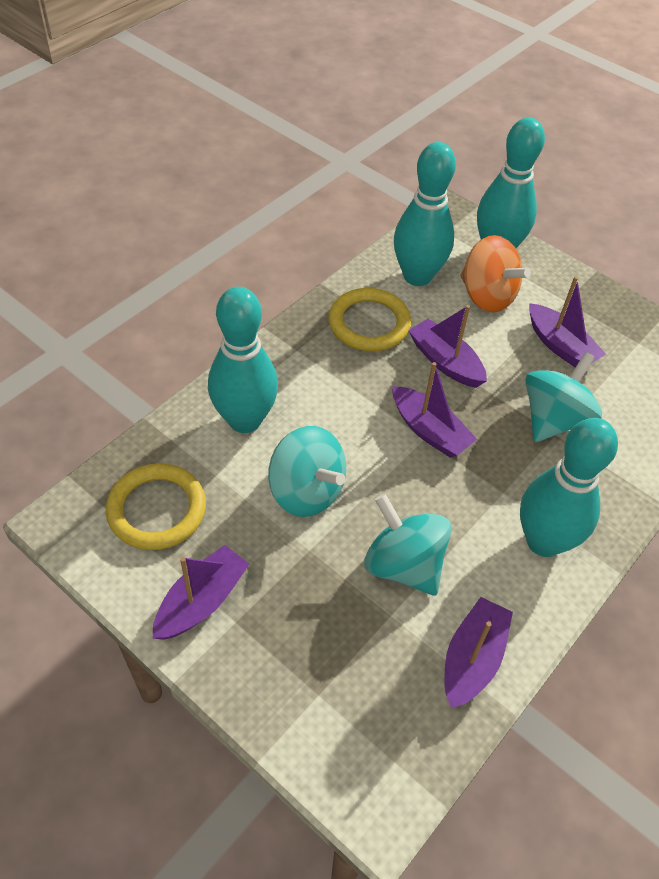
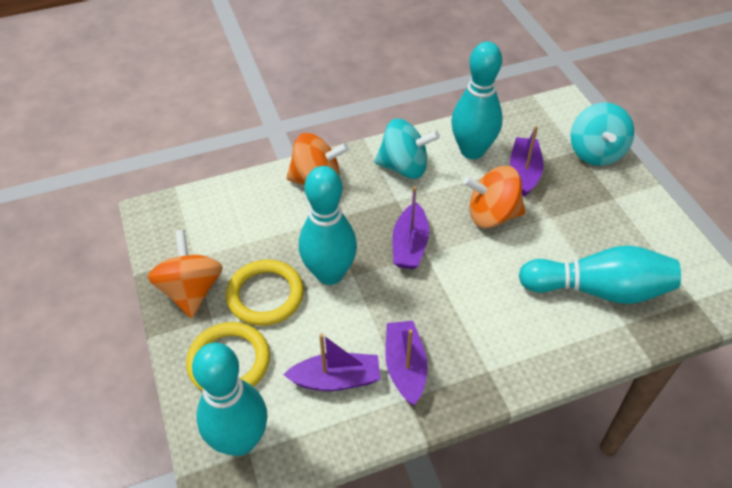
orange spinning top: 1 -> 3
purple boat: 5 -> 4
turquoise spinning top: 3 -> 2

